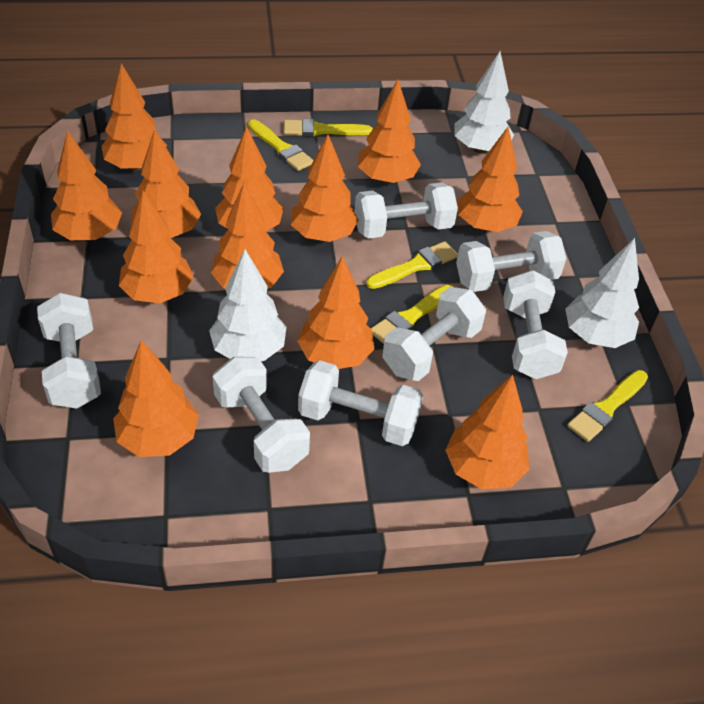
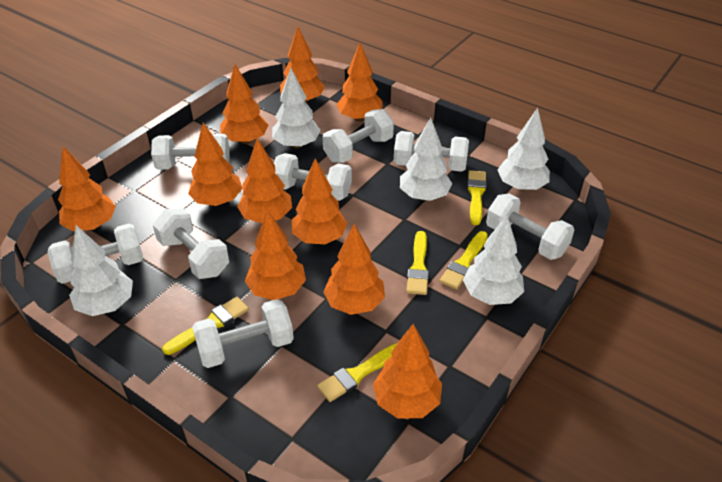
orange tree: 12 -> 10
white dumbbell: 7 -> 8
white tree: 3 -> 5

